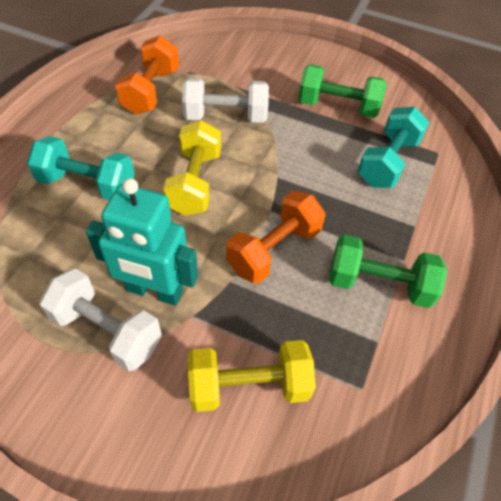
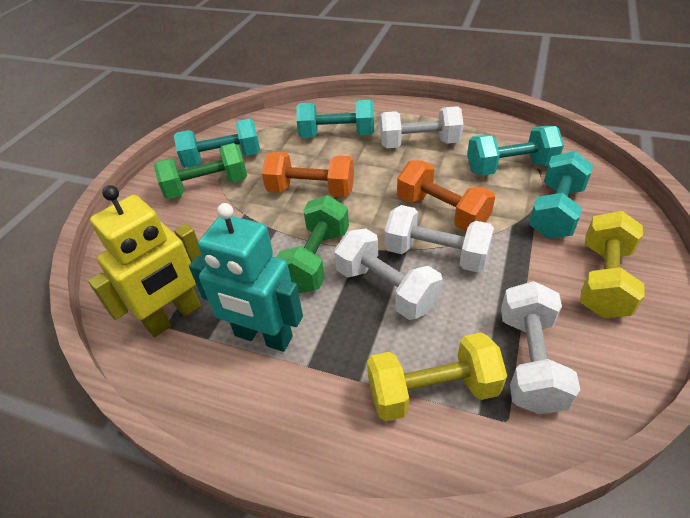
turquoise dumbbell: 2 -> 4
white dumbbell: 2 -> 4
yellow robot: 0 -> 1

